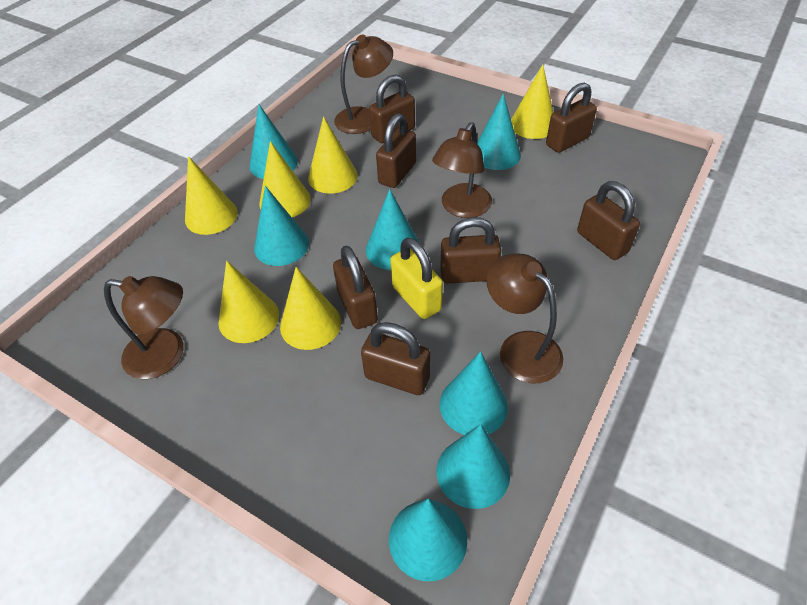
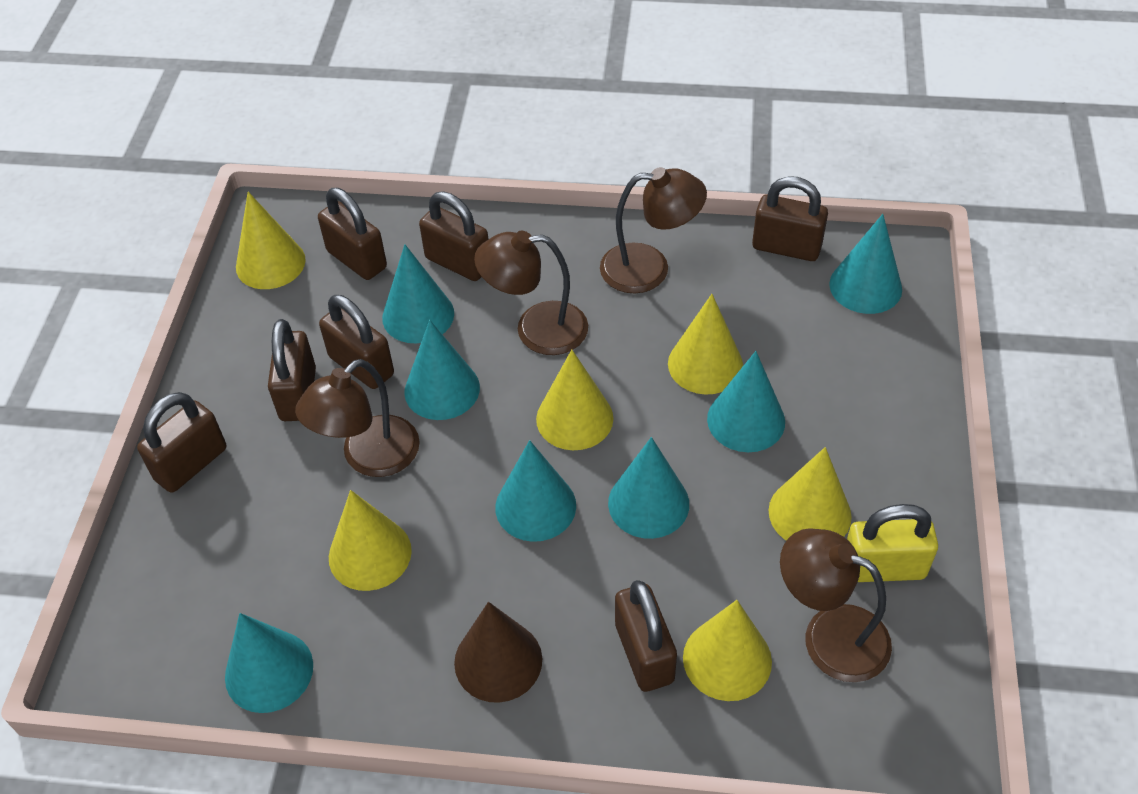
brown cone: 0 -> 1

